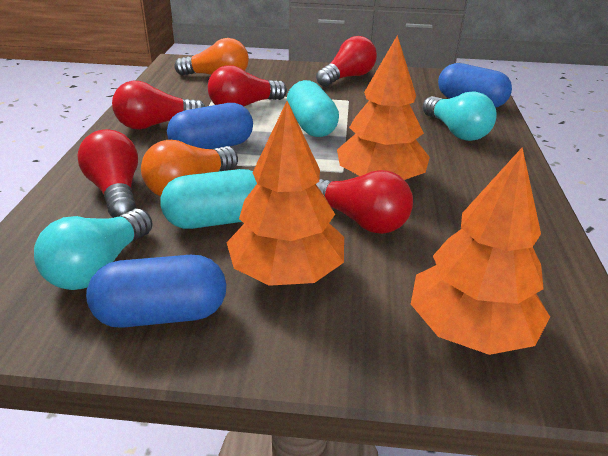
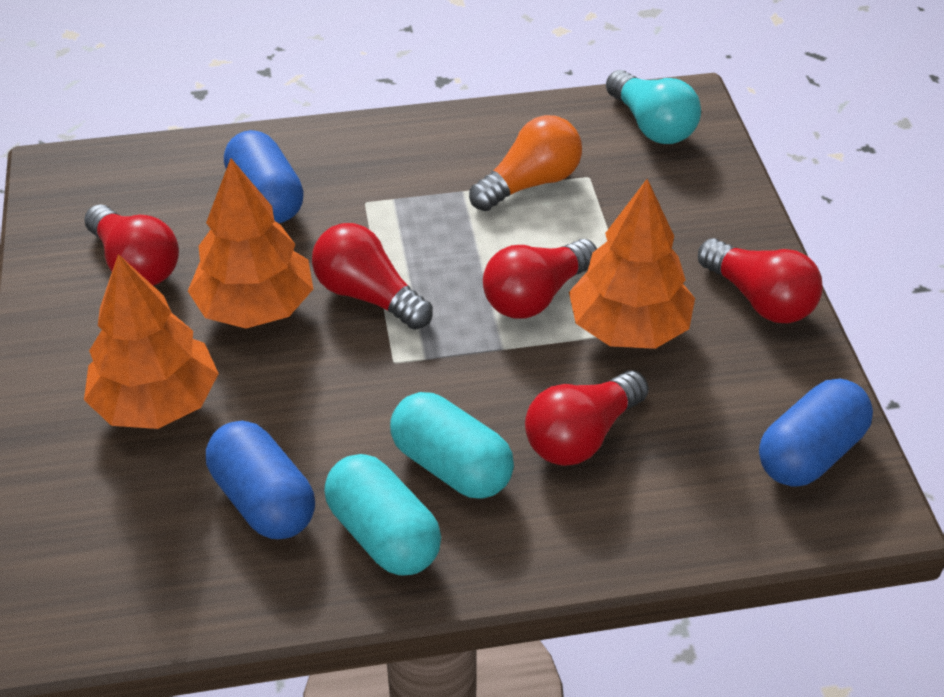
orange light bulb: 2 -> 1
turquoise light bulb: 2 -> 1

